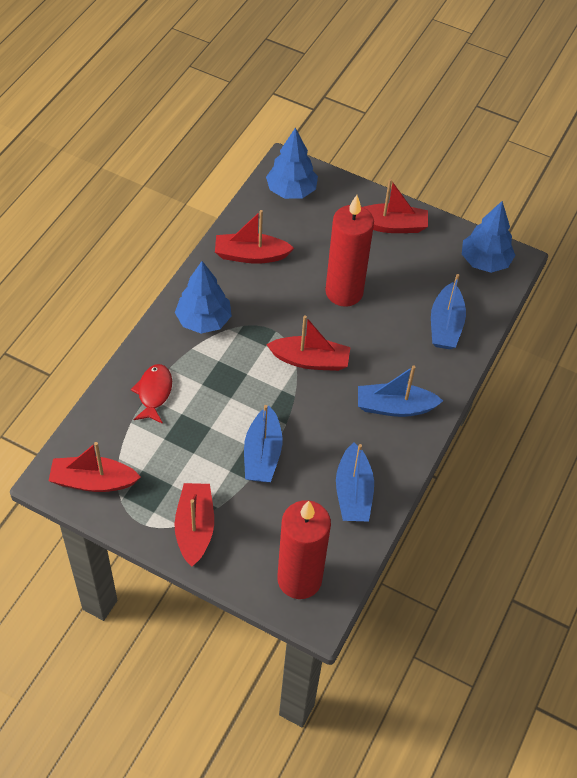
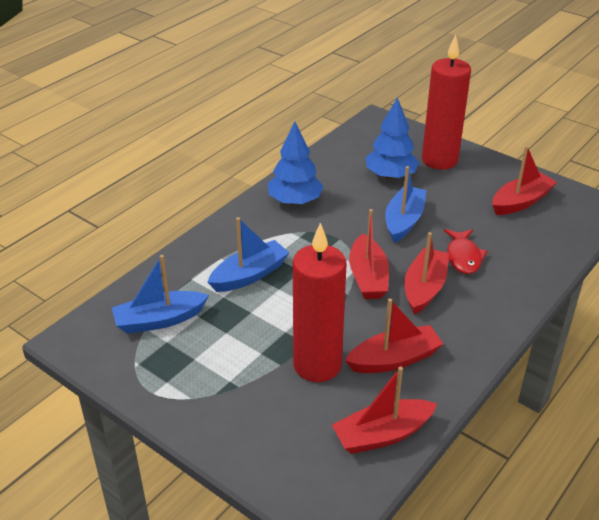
blue boat: 4 -> 3
blue tree: 3 -> 2

